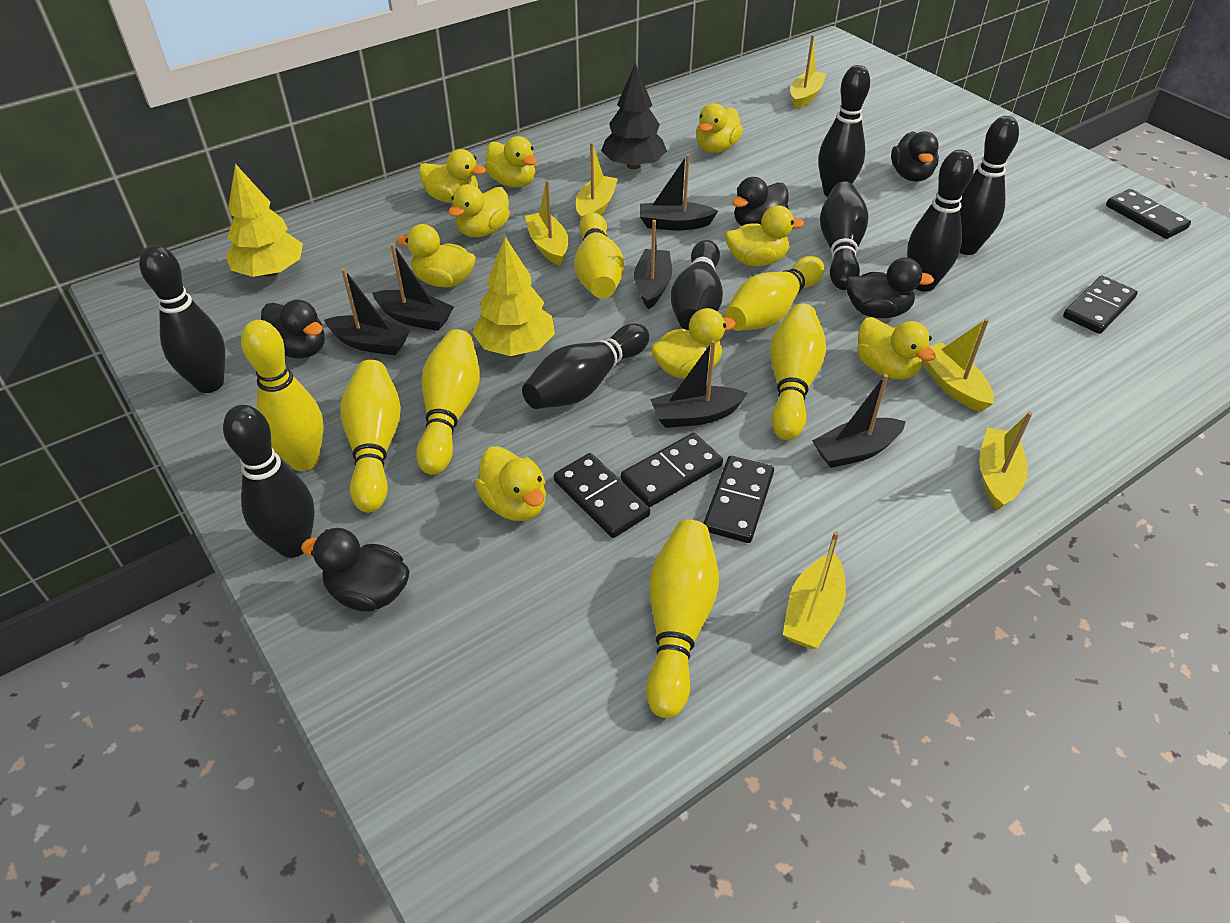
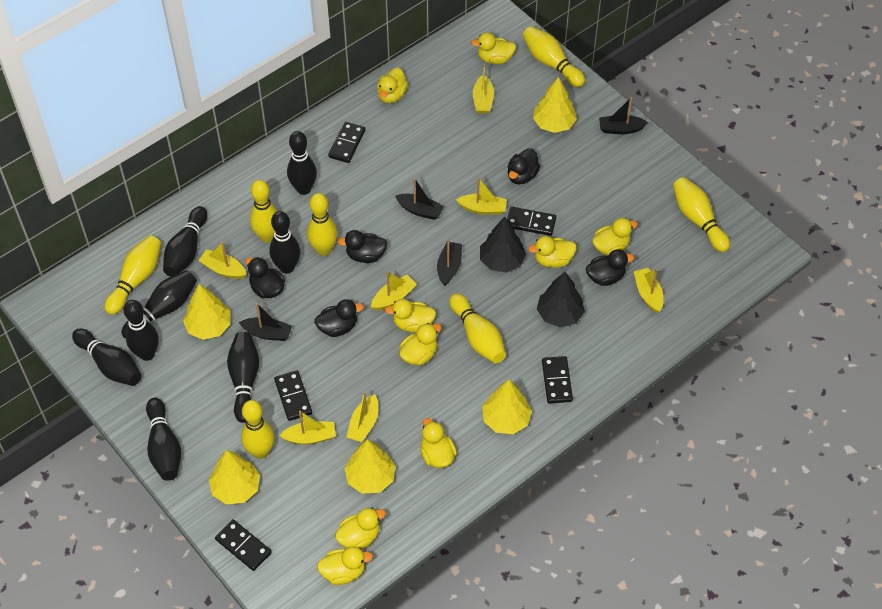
black boat: 6 -> 4
black tree: 1 -> 2
yellow boat: 6 -> 7
yellow tree: 2 -> 5

